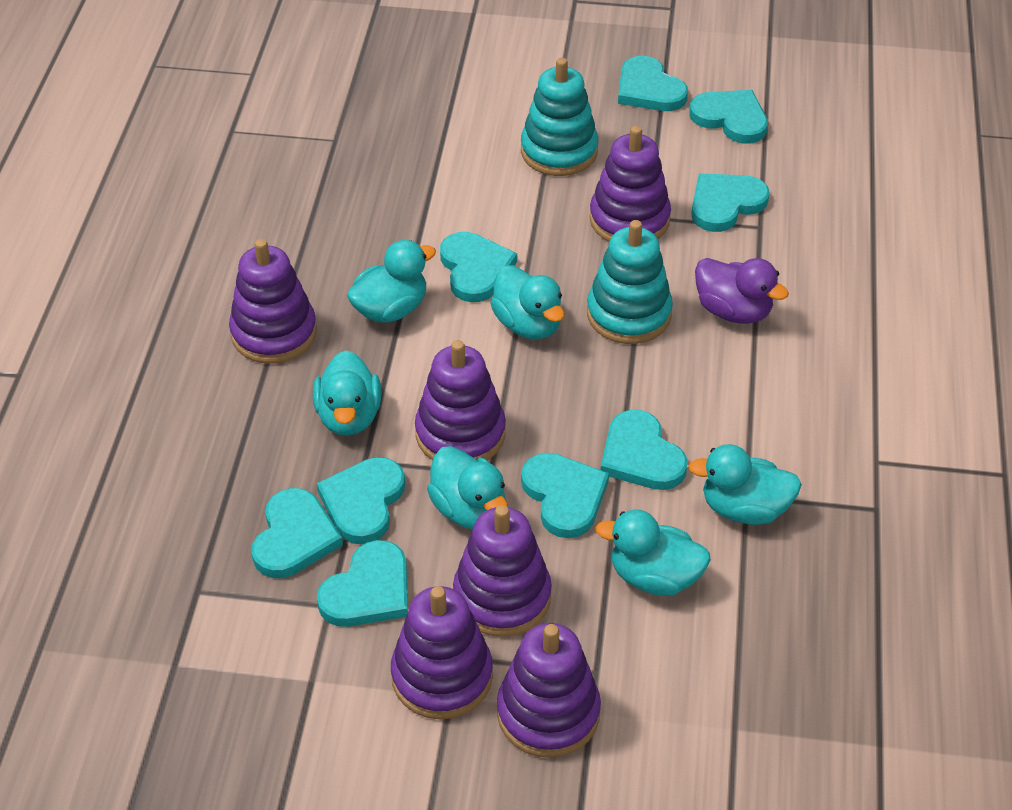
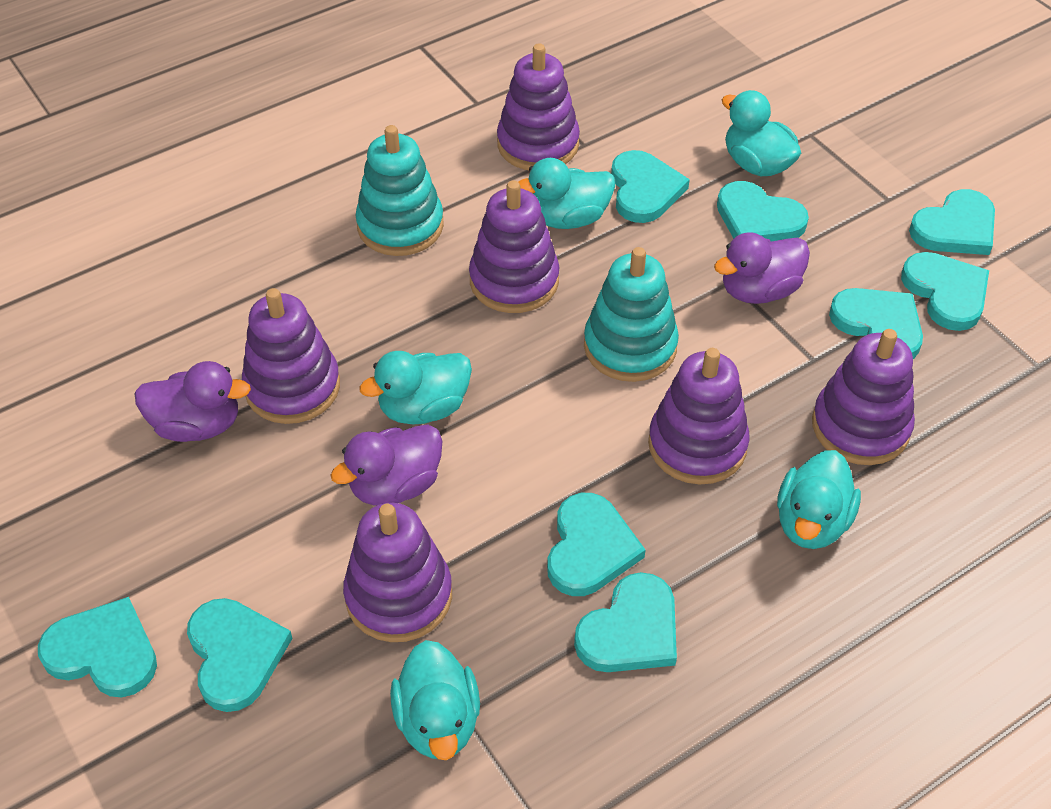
purple duck: 1 -> 3
turquoise duck: 6 -> 5

